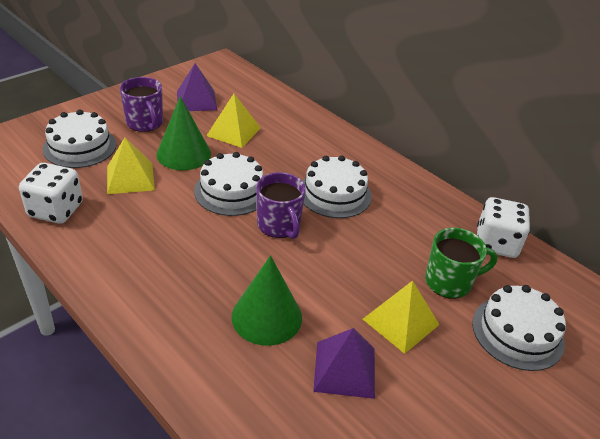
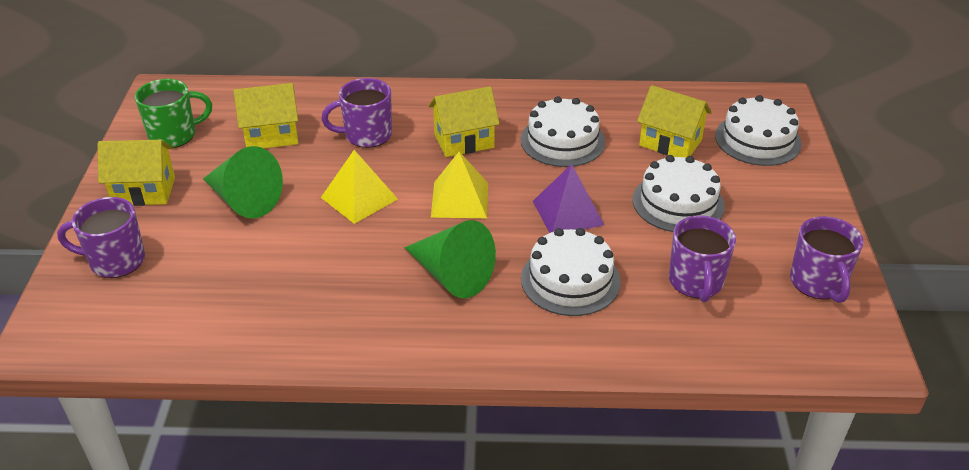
purple mug: 2 -> 4
purple pyramid: 2 -> 1
white dice: 2 -> 0
yellow house: 0 -> 4
yellow pyramid: 3 -> 2

